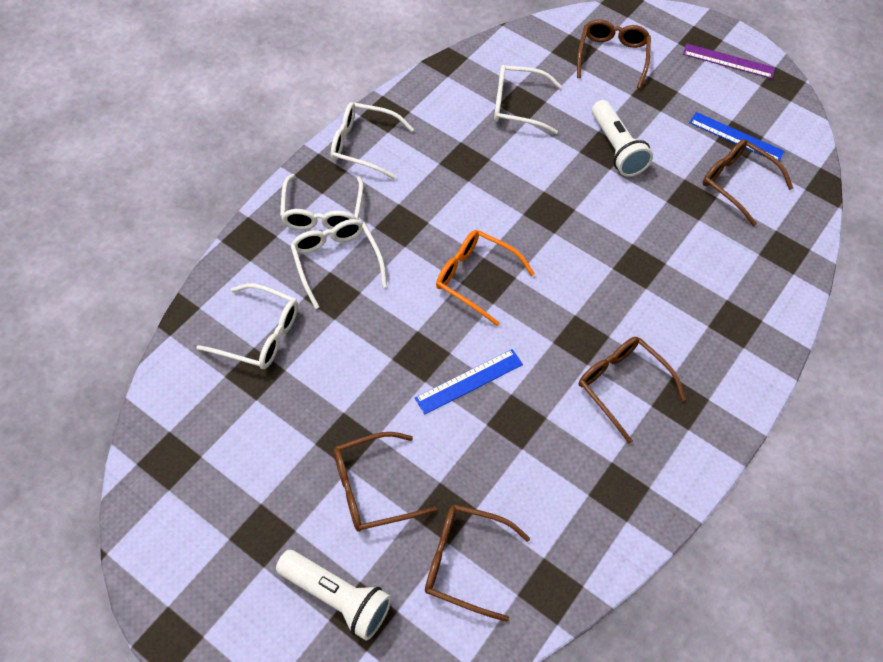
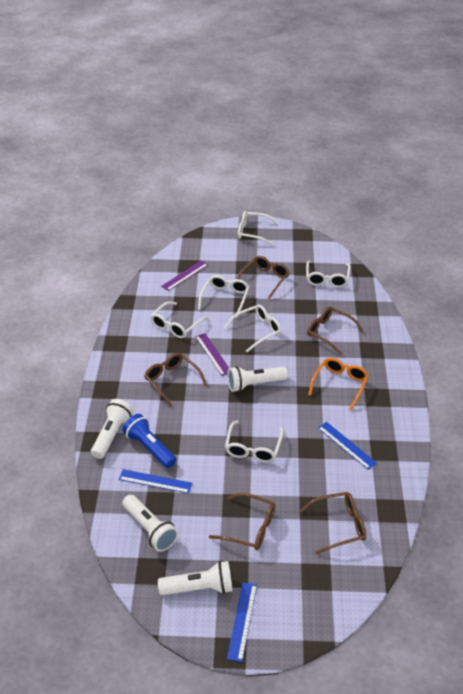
blue flashlight: 0 -> 1
blue ruler: 2 -> 3
purple ruler: 1 -> 2
white flashlight: 2 -> 4
white glasses: 5 -> 6

